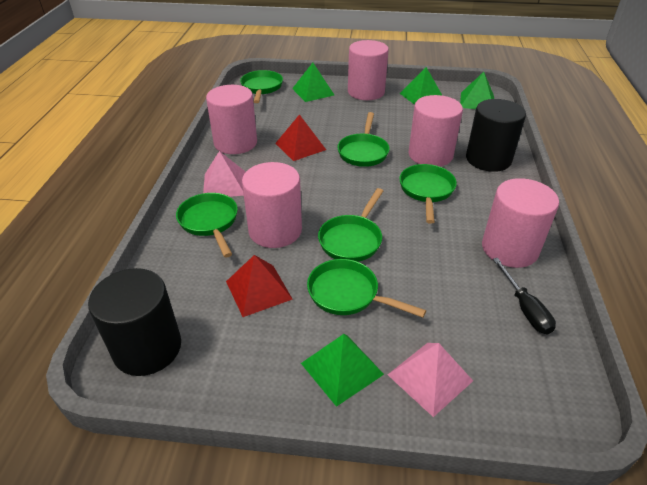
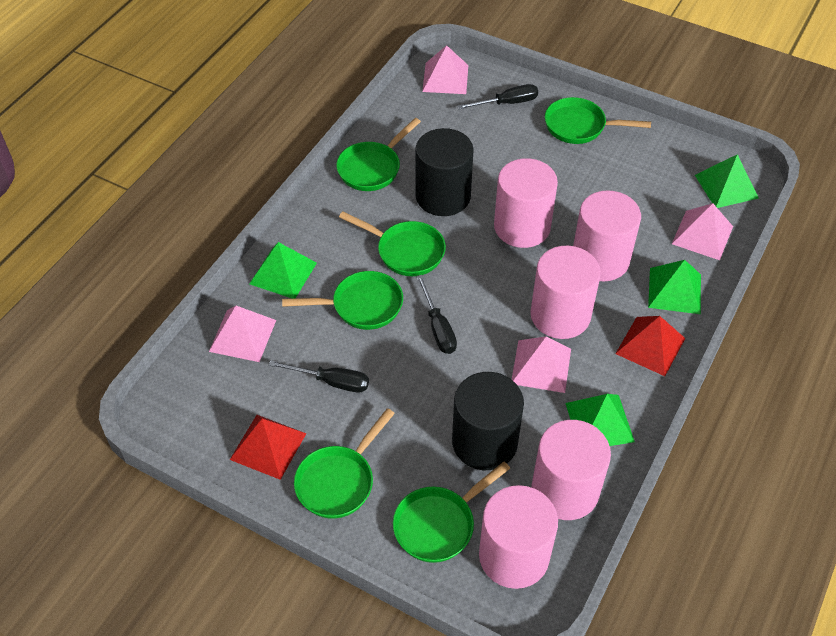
black screwdriver: 1 -> 3
pink pyramid: 2 -> 4

